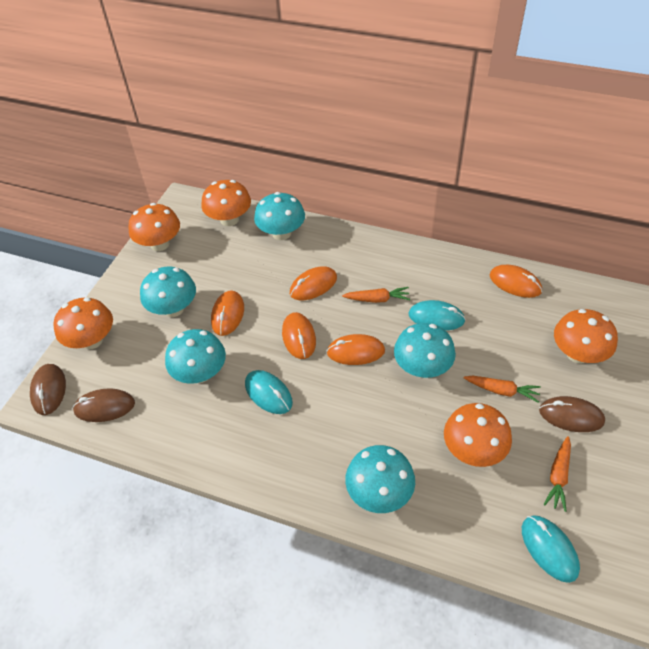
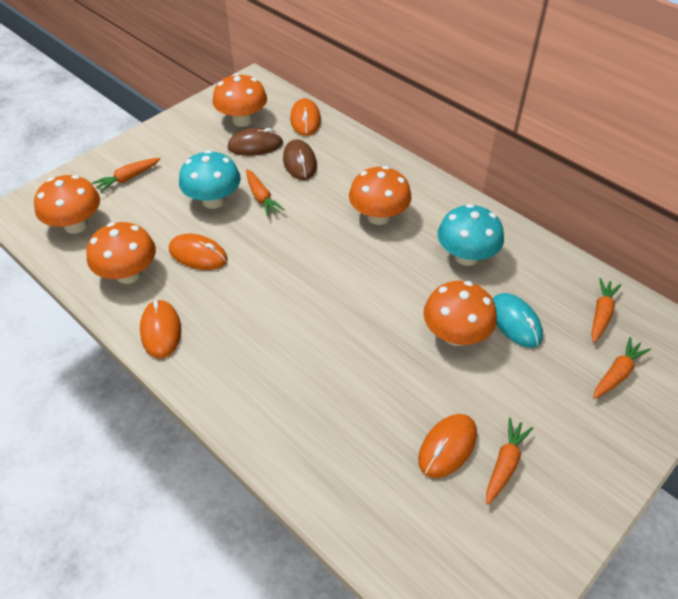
brown mouse: 3 -> 2
orange carrot: 3 -> 5
orange mouse: 5 -> 4
turquoise mouse: 3 -> 1
turquoise mushroom: 5 -> 2

